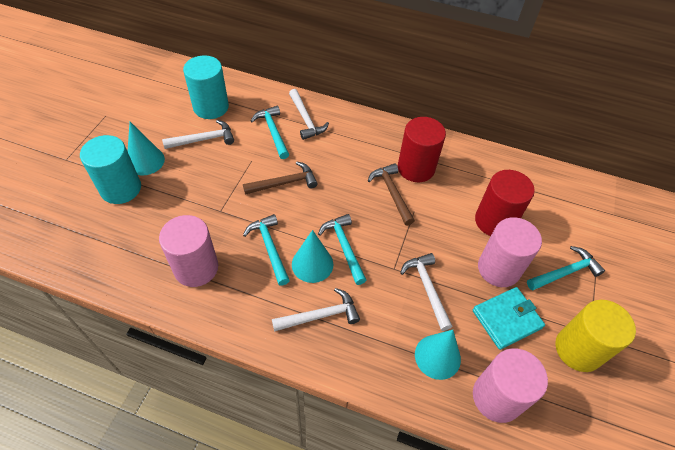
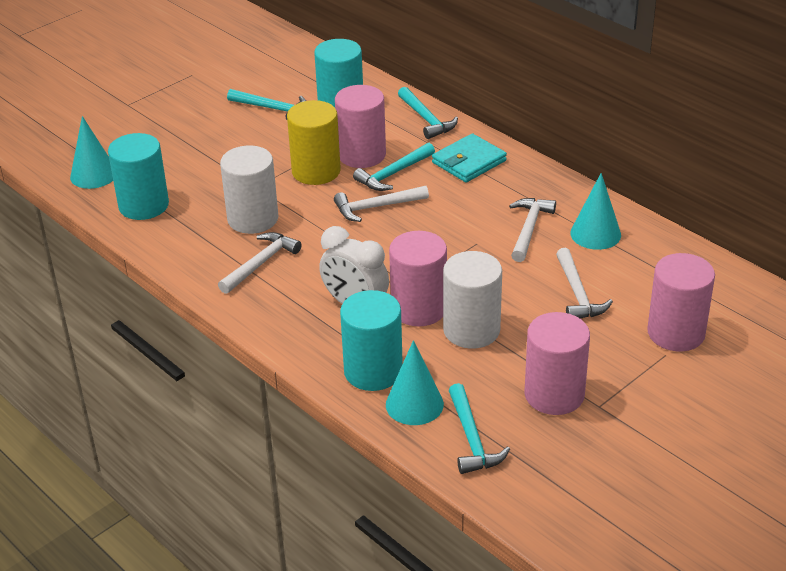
brown hammer: 2 -> 0
pink cylinder: 3 -> 4
red cylinder: 2 -> 0
turquoise cylinder: 2 -> 3
white clock: 0 -> 1
white cylinder: 0 -> 2

